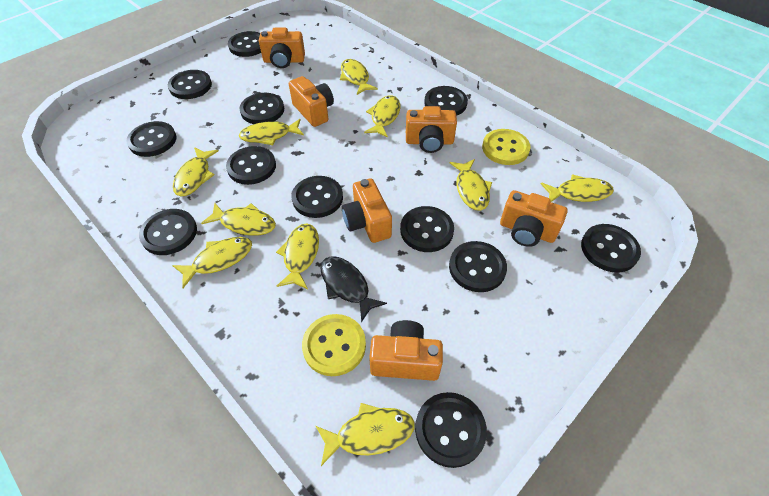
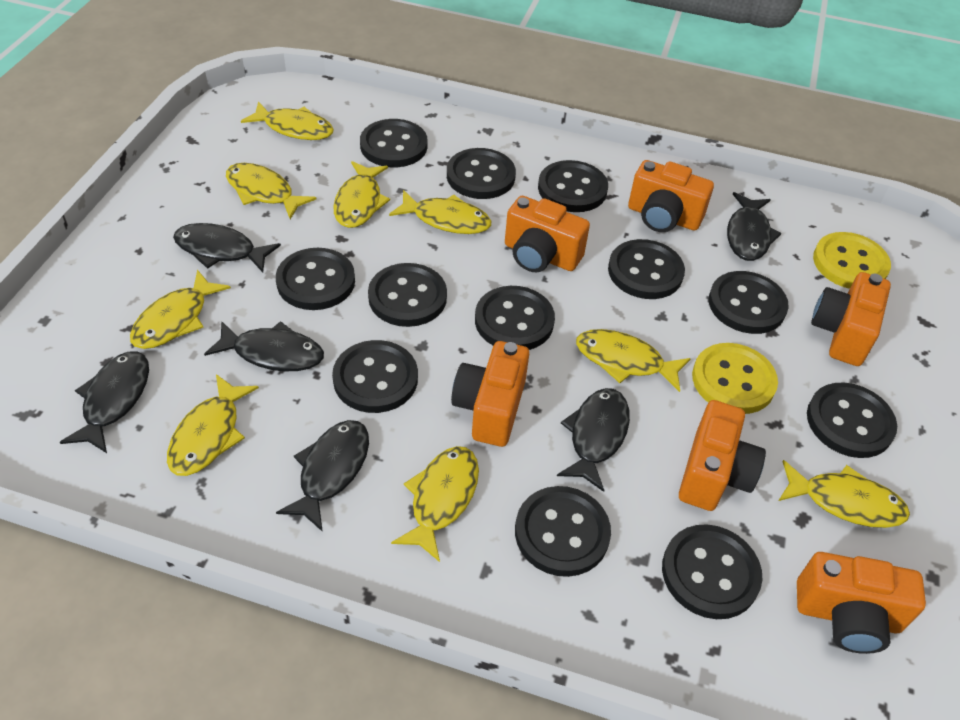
black fish: 1 -> 6
yellow fish: 10 -> 9

